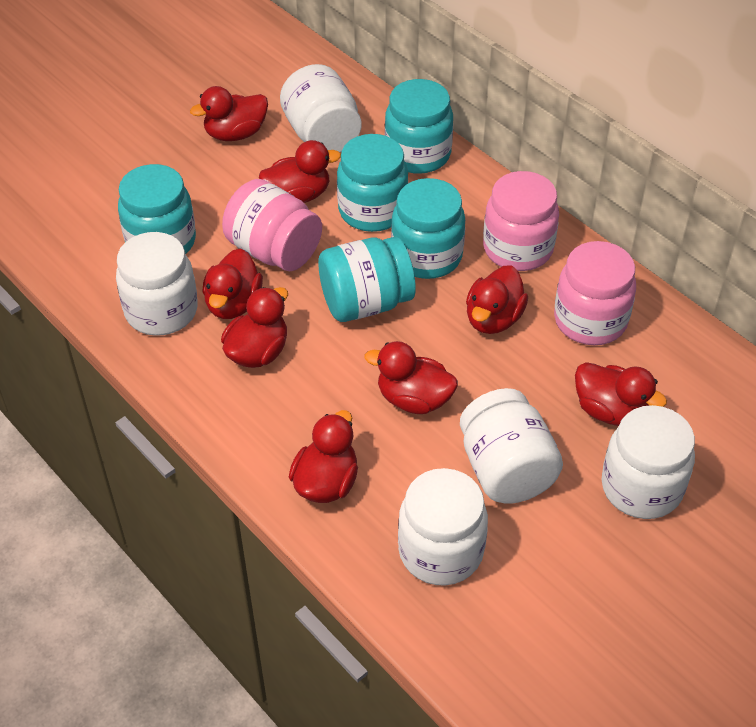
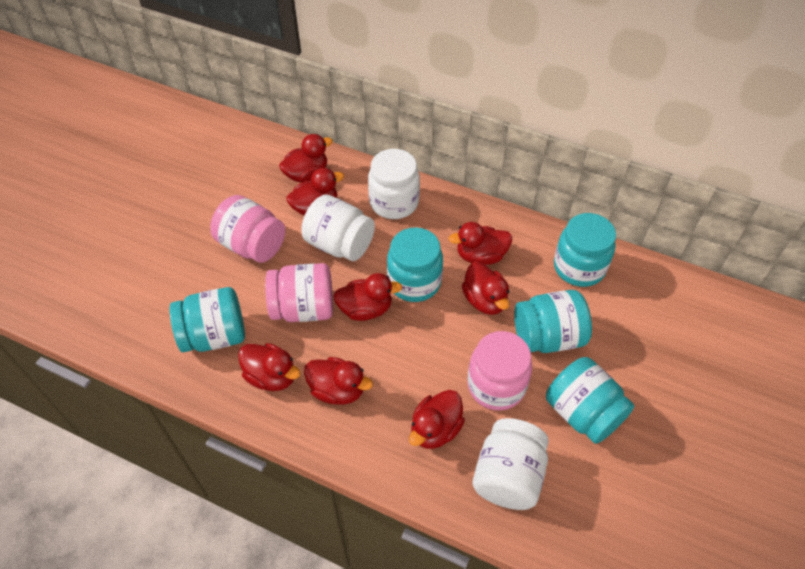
white jar: 5 -> 3

